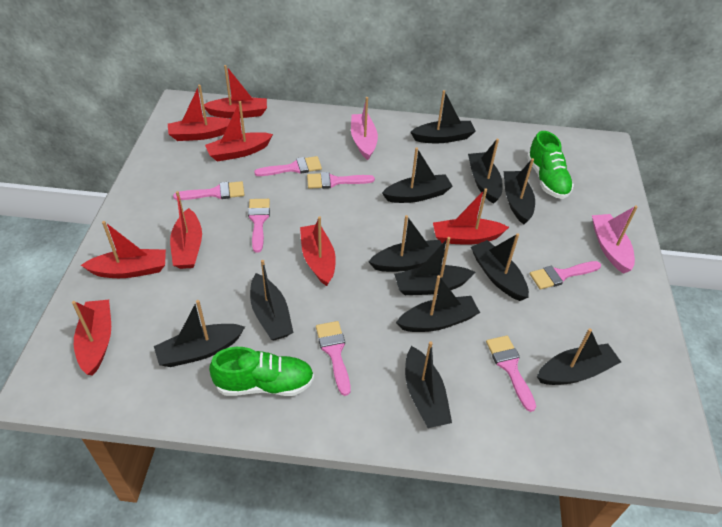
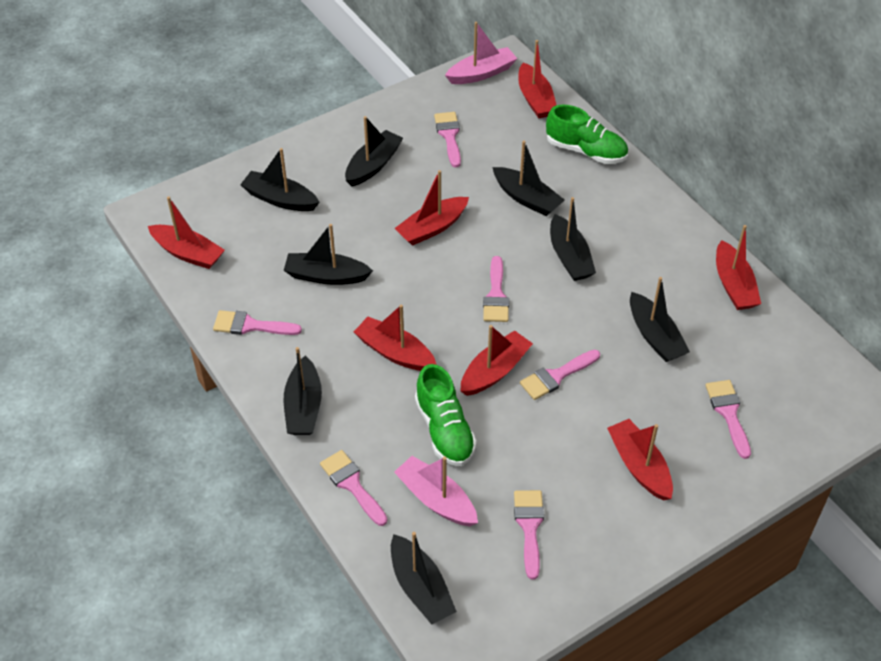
black boat: 12 -> 8
red boat: 8 -> 7

